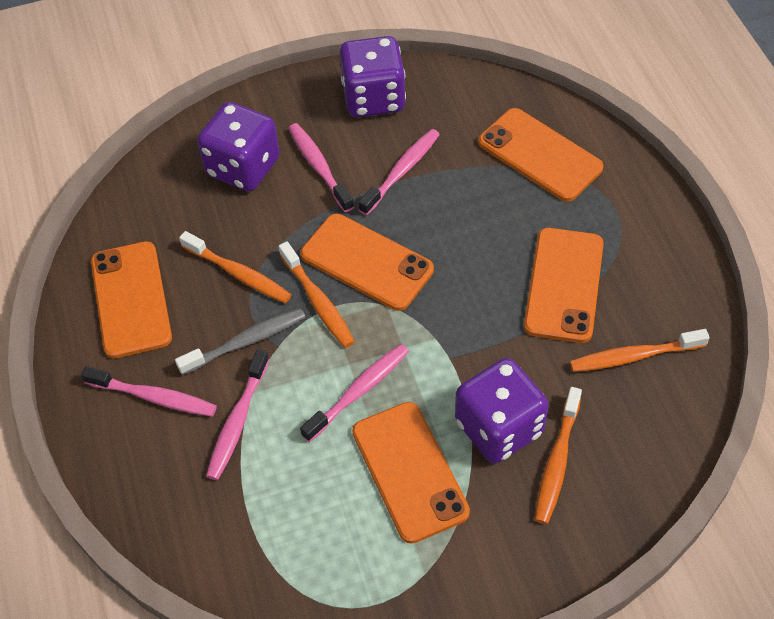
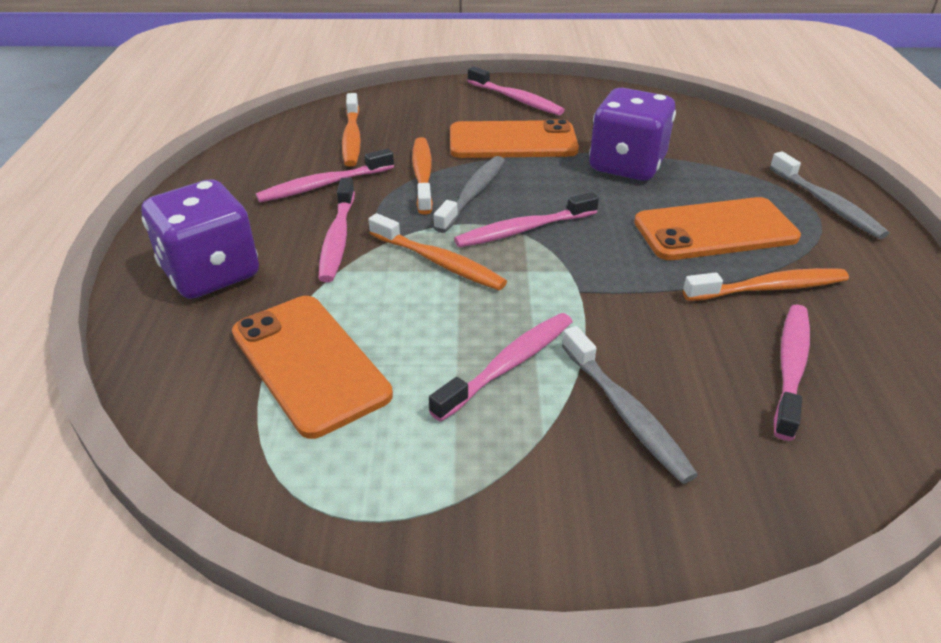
grey toothbrush: 1 -> 3
orange phone: 5 -> 3
pink toothbrush: 5 -> 6
purple dice: 3 -> 2

